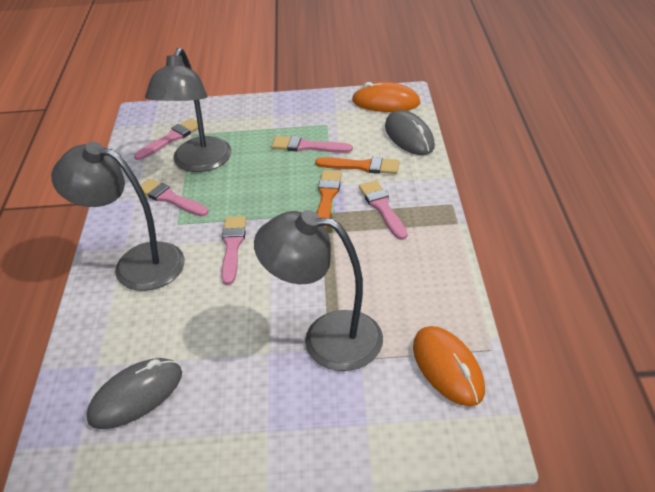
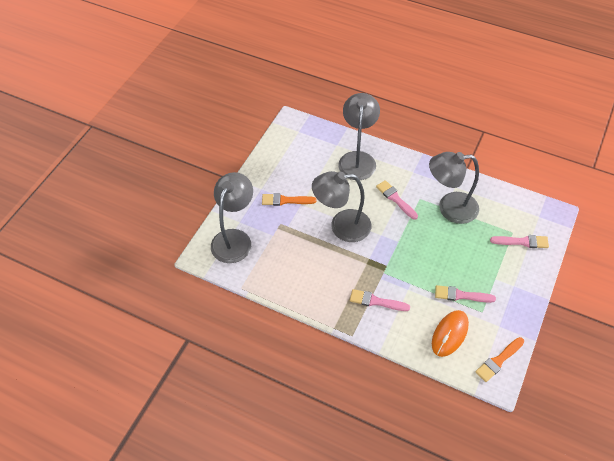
grey lamp: 3 -> 4
grey mouse: 2 -> 0
orange mouse: 2 -> 1
pink brush: 5 -> 4

